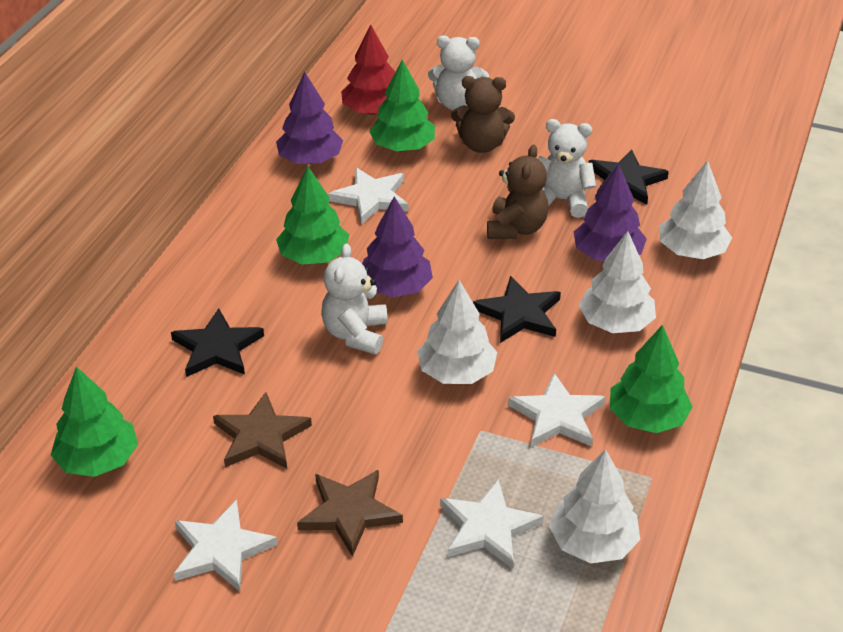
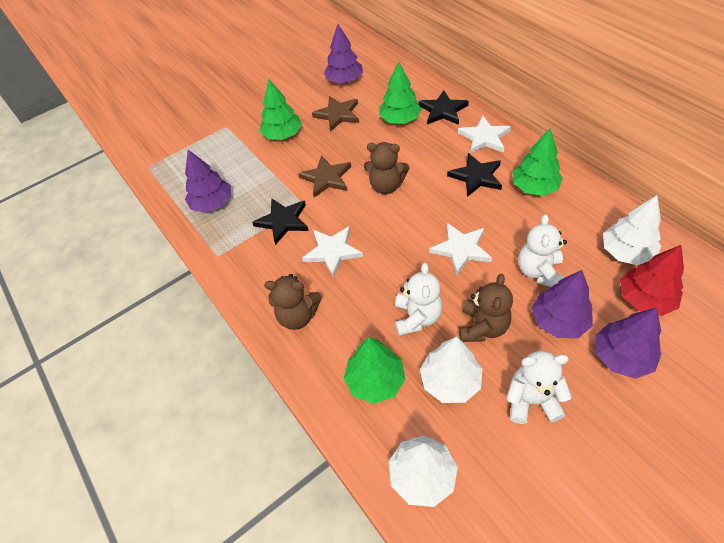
brown teddy bear: 2 -> 3
purple tree: 3 -> 4
white star: 4 -> 3
white tree: 4 -> 3

